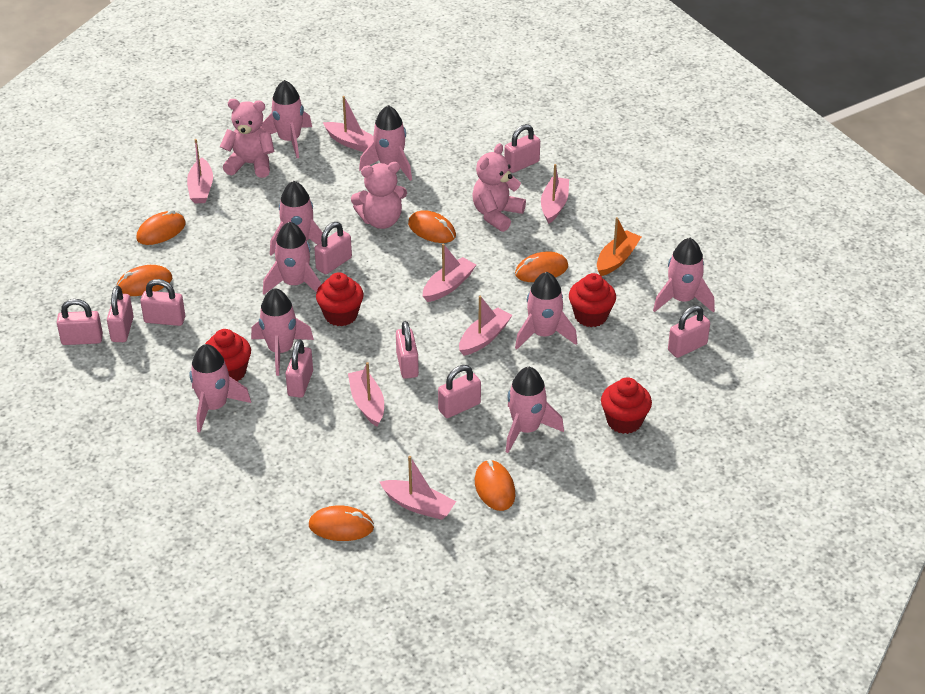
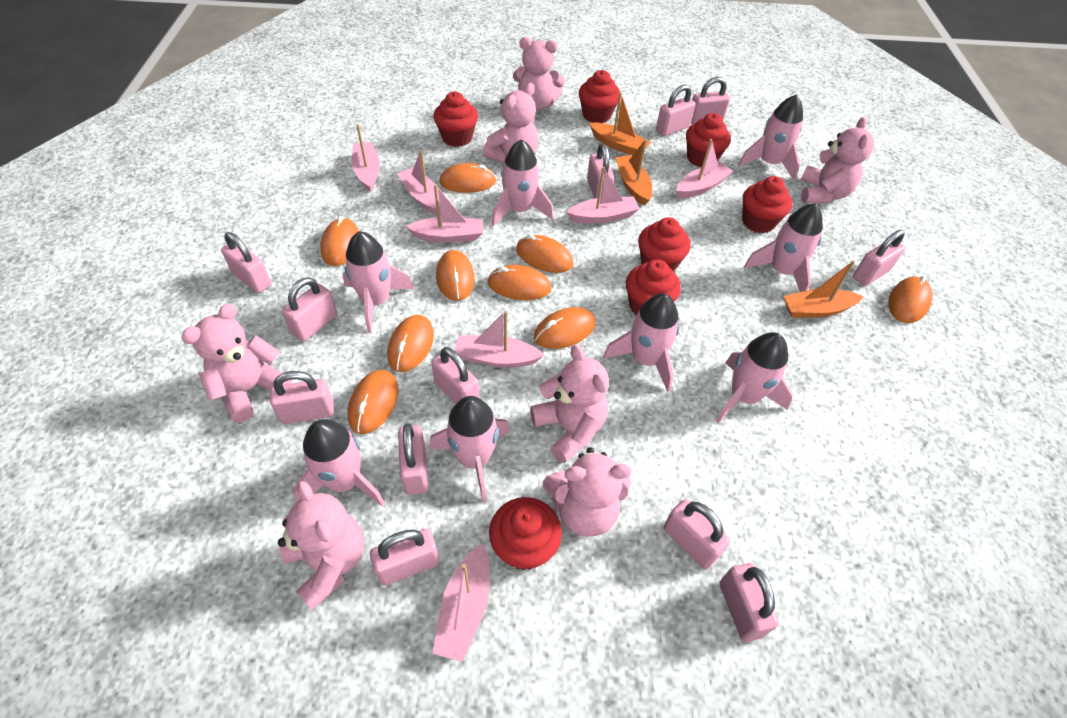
orange boat: 1 -> 3
orange mouse: 6 -> 9
pink padlock: 9 -> 12
pink rocket: 9 -> 8
pink teddy bear: 3 -> 7
red cupcake: 4 -> 7

